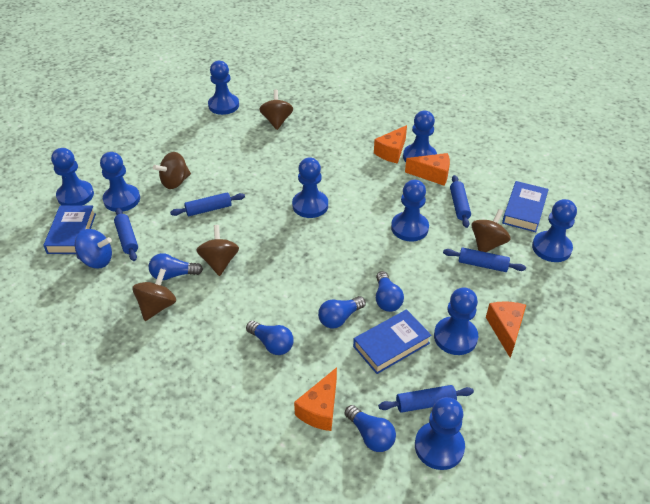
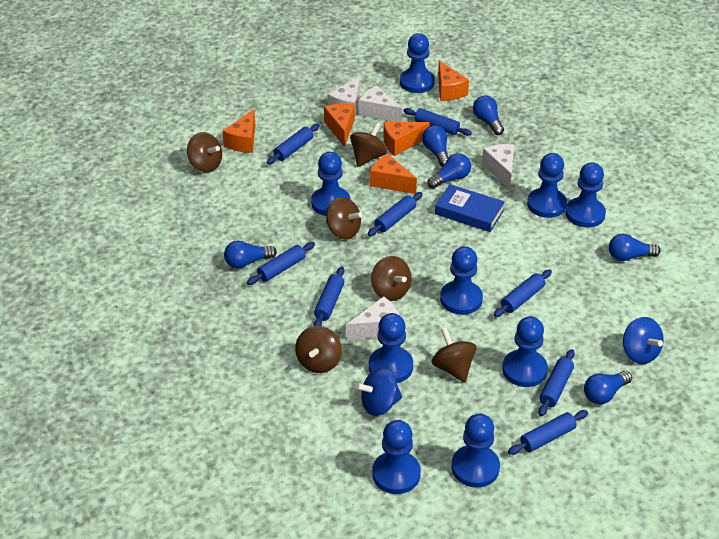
blue book: 3 -> 1
blue light bulb: 5 -> 6
blue rolling pin: 5 -> 8
blue spinning top: 1 -> 2
brown spinning top: 5 -> 6
orange cheese: 4 -> 5
white cheese: 0 -> 4

